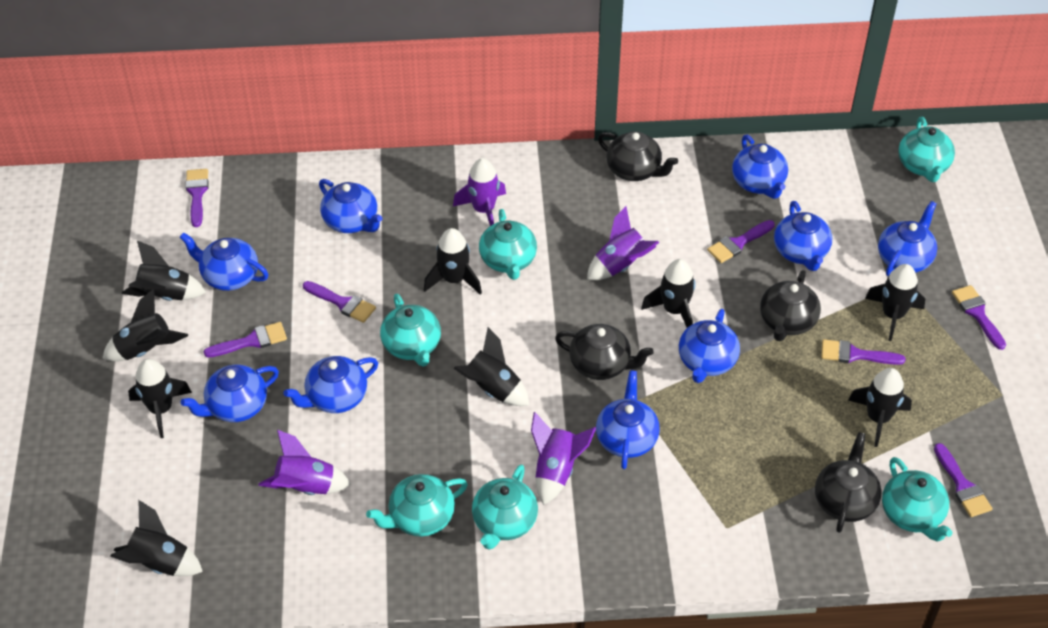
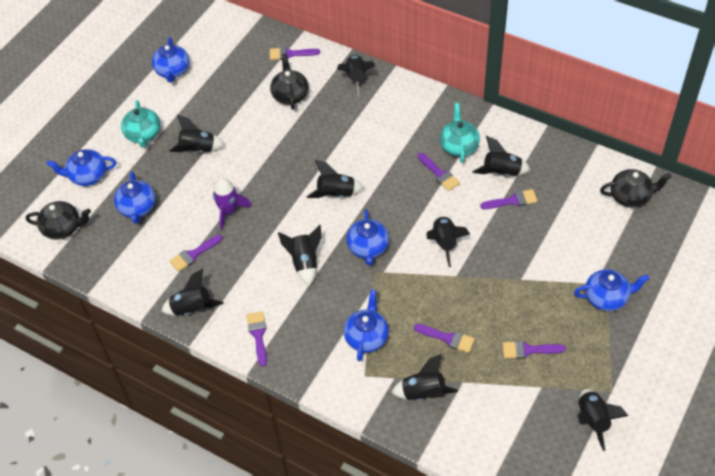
black teapot: 4 -> 3
blue teapot: 9 -> 6
purple rocket: 4 -> 1
turquoise teapot: 6 -> 2

